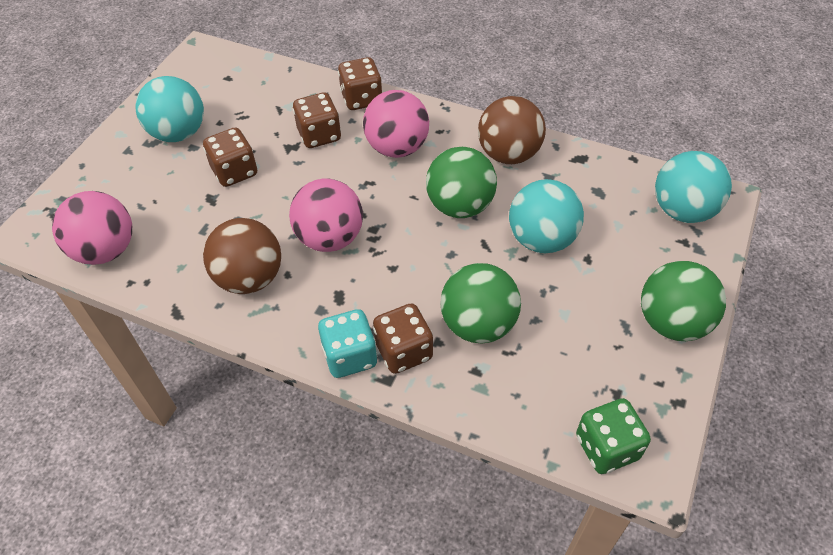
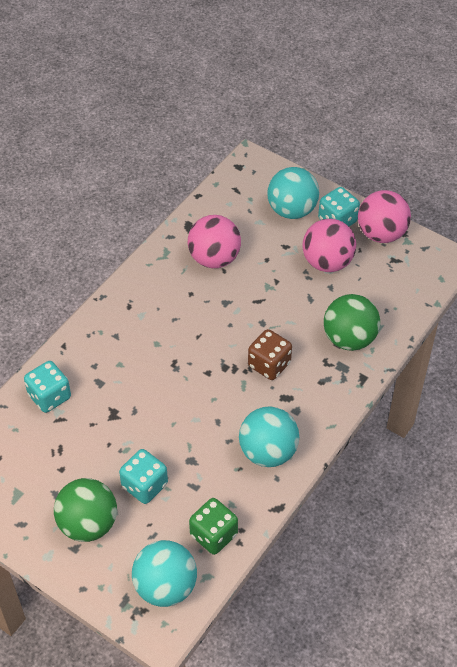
brown ball: 2 -> 0
brown dice: 4 -> 1
green ball: 3 -> 2
turquoise dice: 1 -> 3

